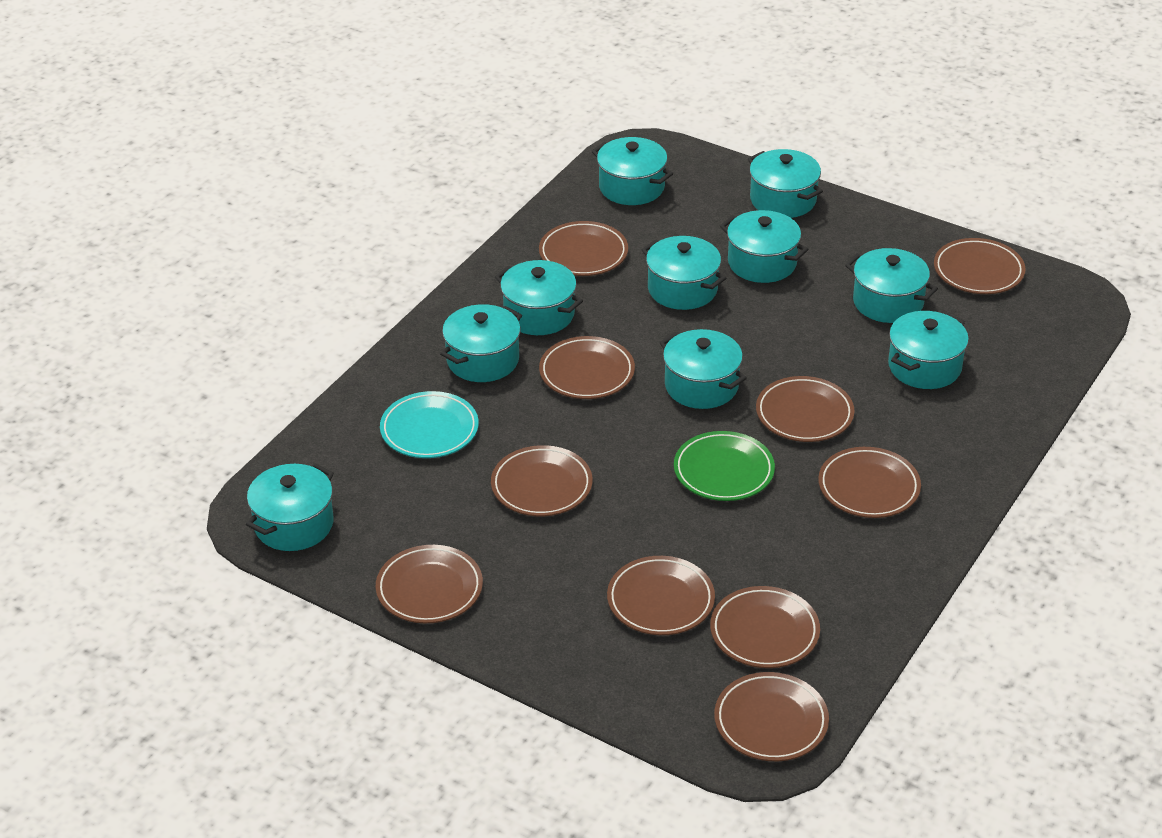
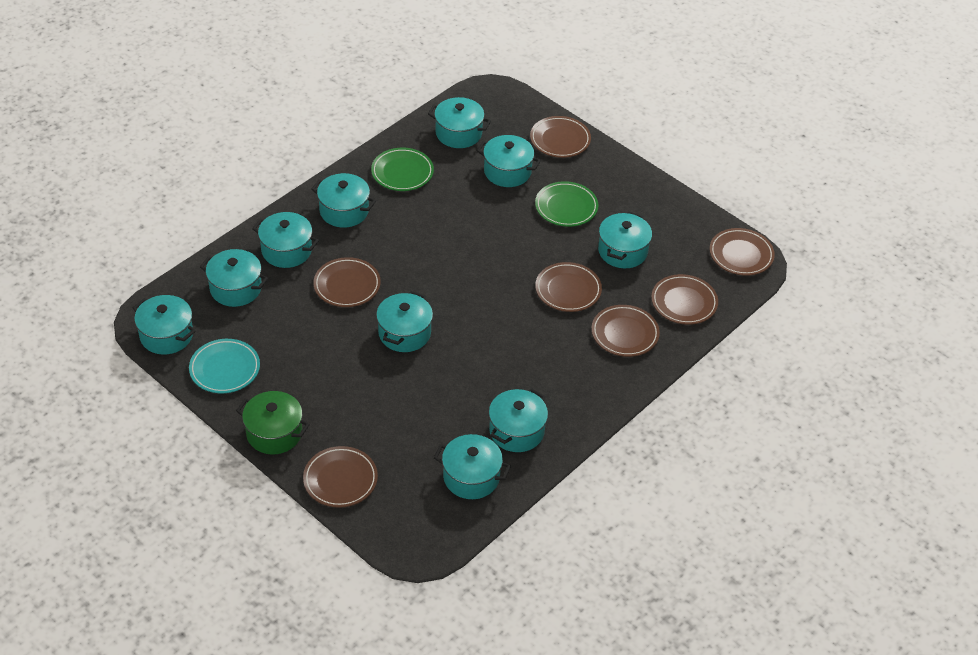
brown plate: 10 -> 7
green plate: 1 -> 2
green pot: 0 -> 1

